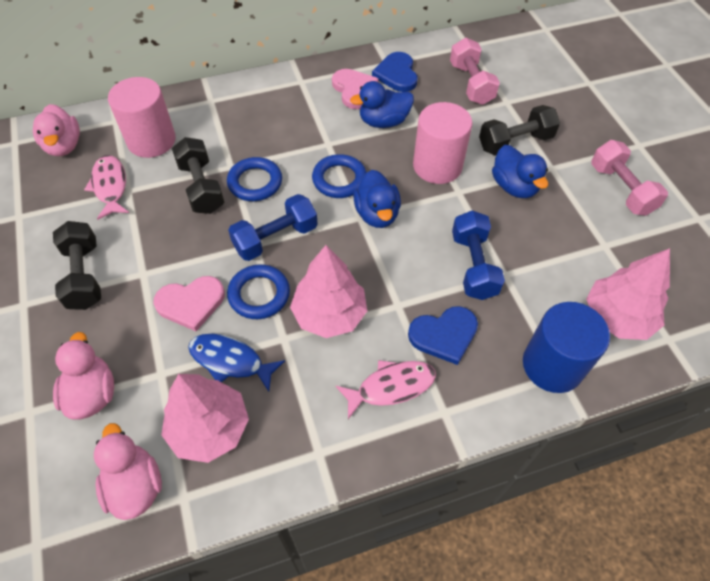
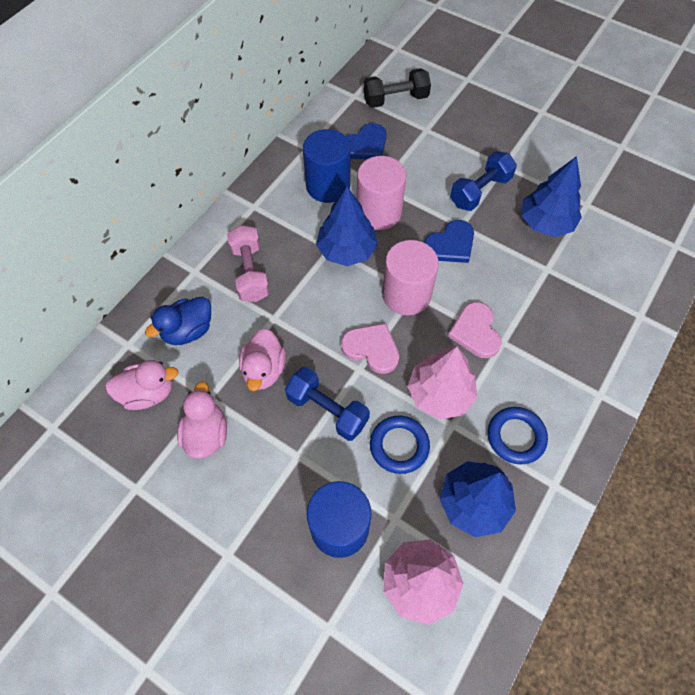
black dumbbell: 3 -> 1
blue cylinder: 1 -> 2
blue duck: 3 -> 1
blue fish: 1 -> 0
blue ring: 3 -> 2
blue tree: 0 -> 3
pink dumbbell: 2 -> 1
pink fish: 2 -> 0
pink tree: 3 -> 2

